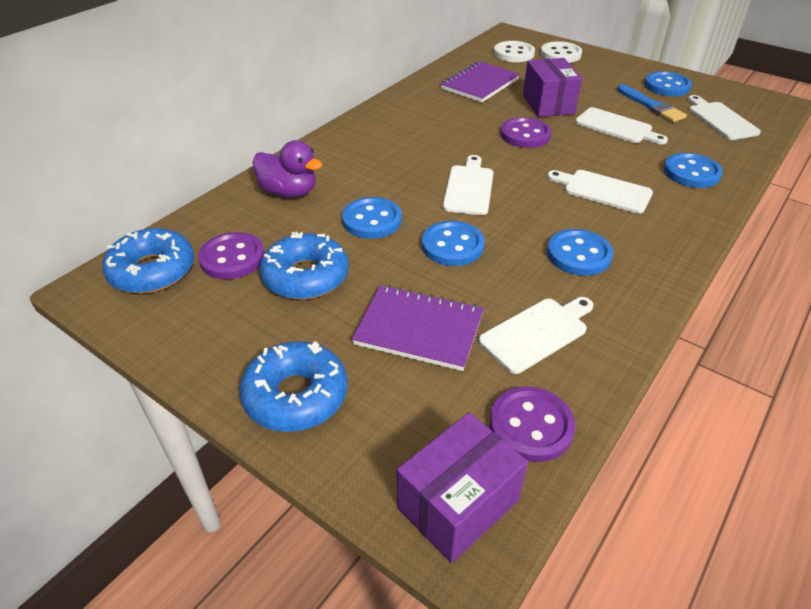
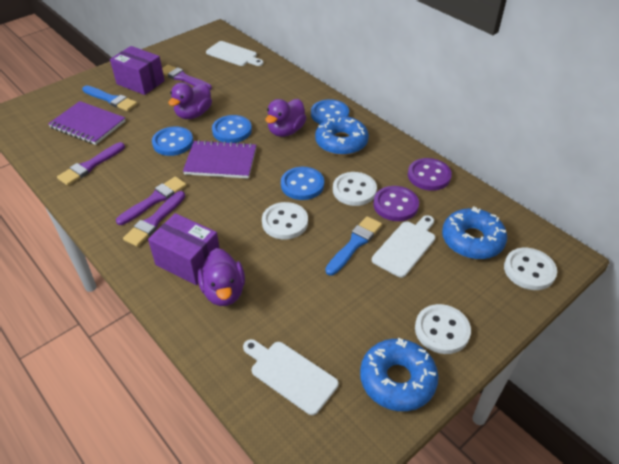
blue brush: 1 -> 2
blue button: 5 -> 4
purple brush: 0 -> 4
purple button: 3 -> 2
purple duck: 1 -> 3
white button: 2 -> 4
white cutting board: 5 -> 3

